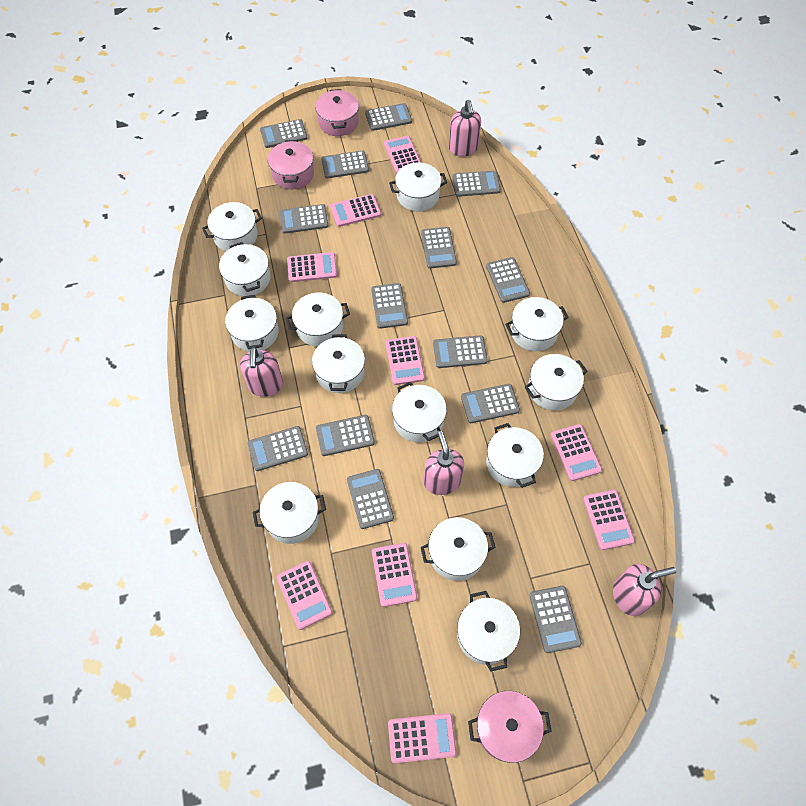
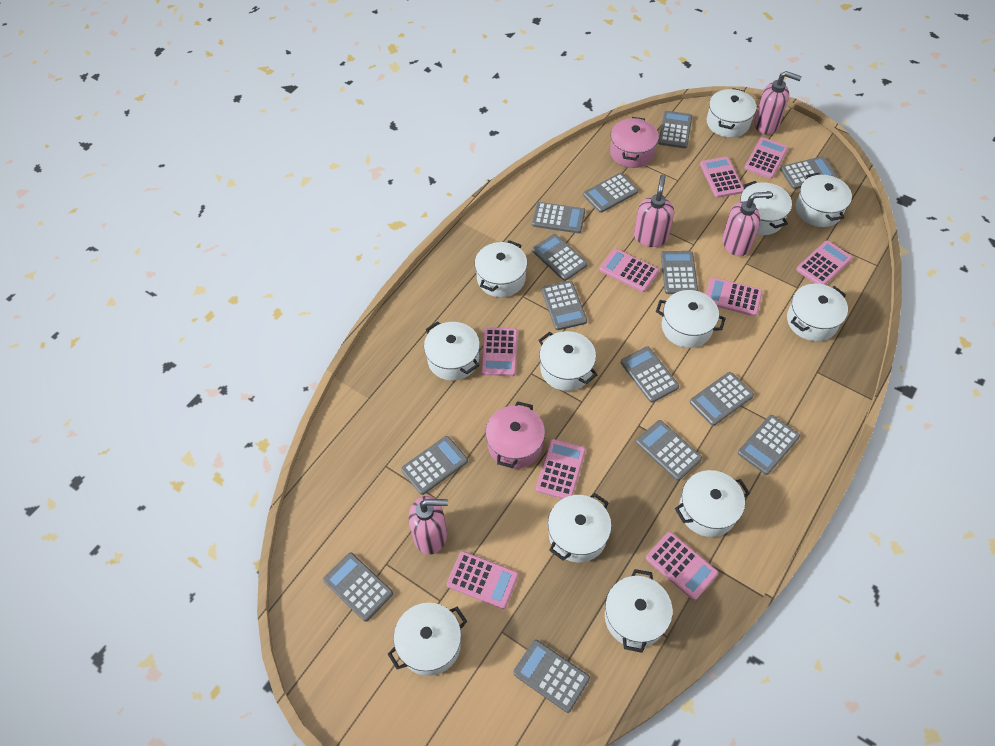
pink pot: 3 -> 2
white pot: 13 -> 12

